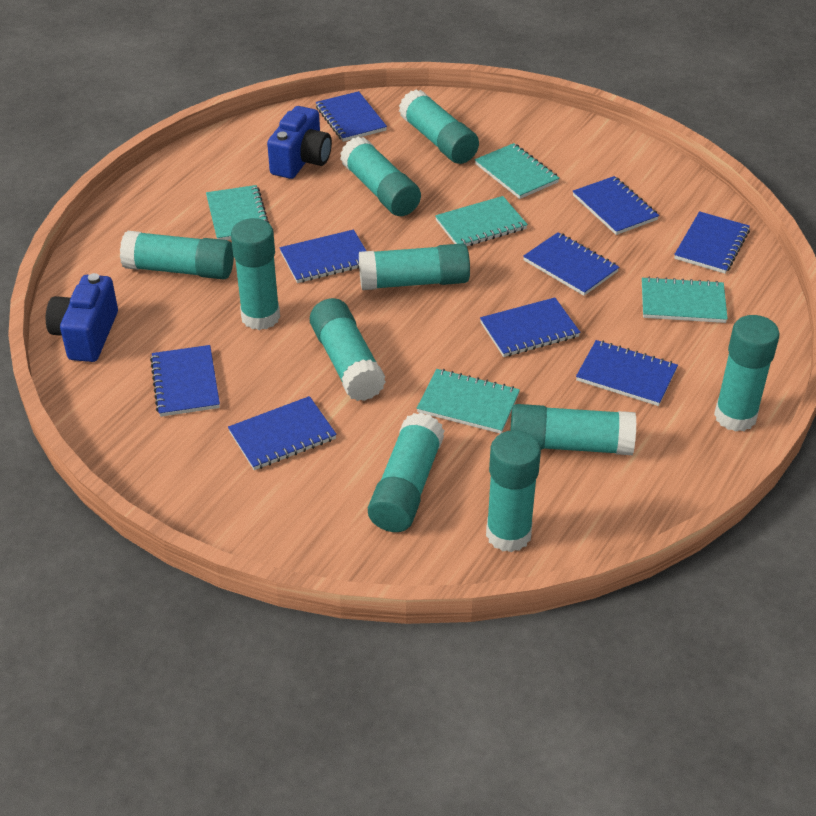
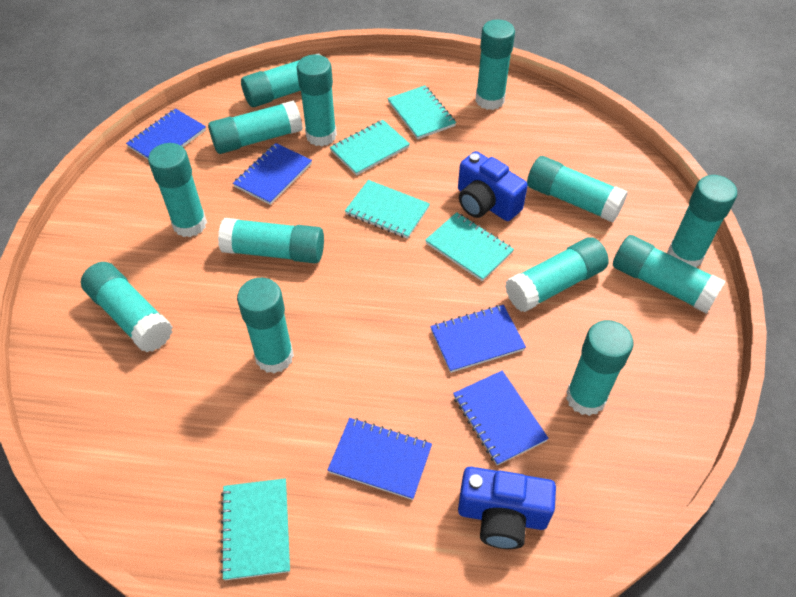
blue notebook: 9 -> 5
turquoise glue stick: 10 -> 13

